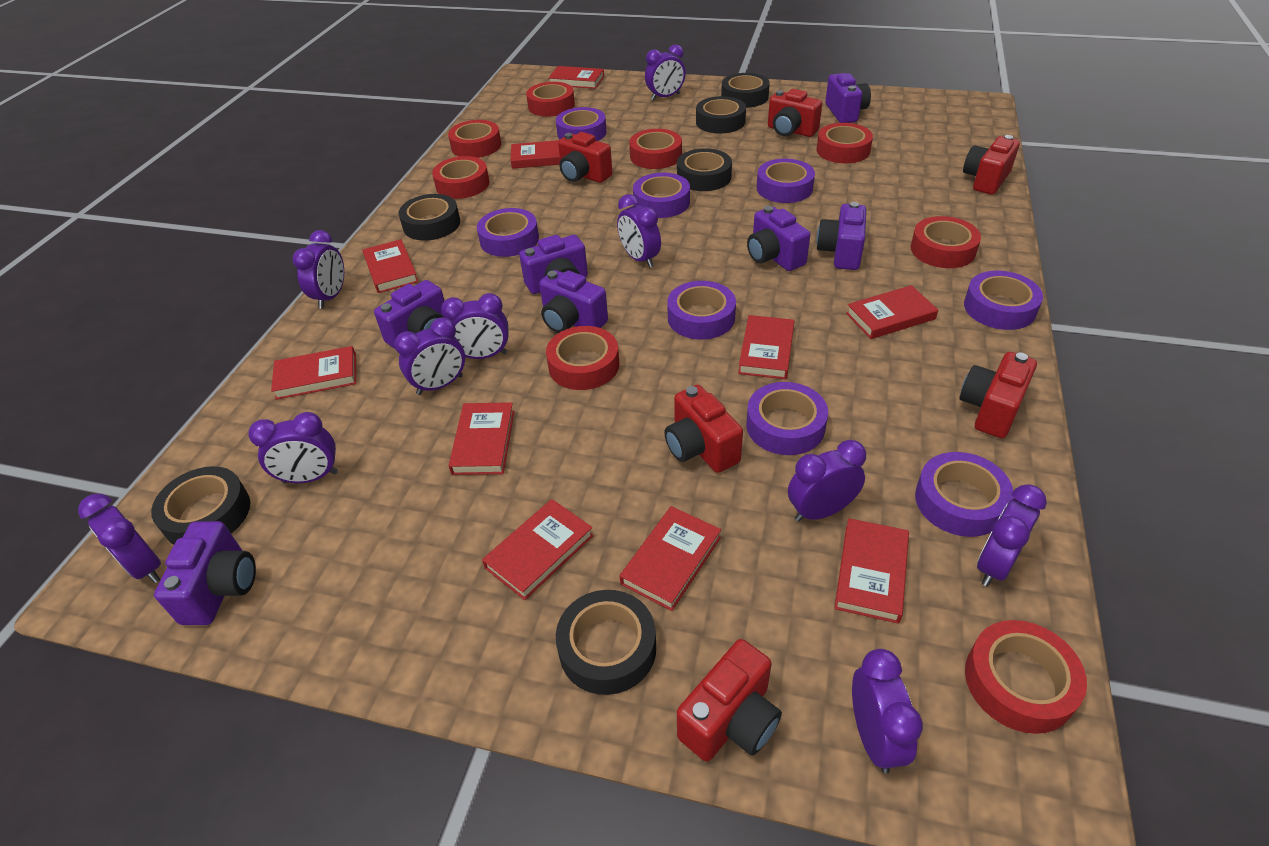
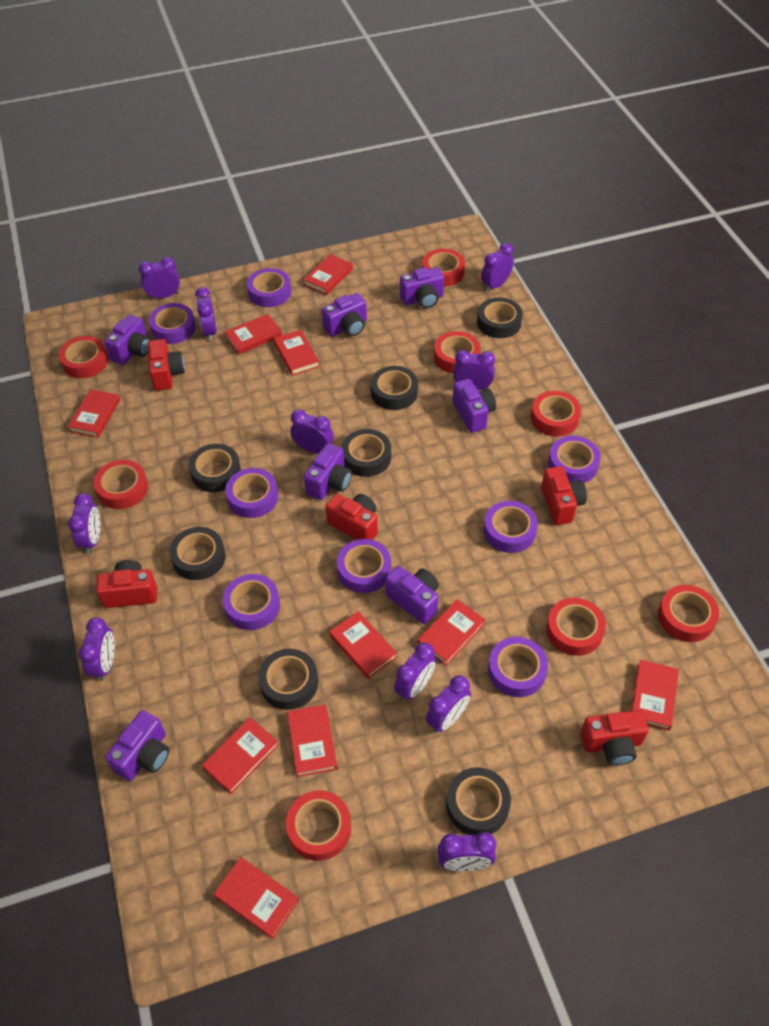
black tape: 6 -> 7
red camera: 6 -> 5

